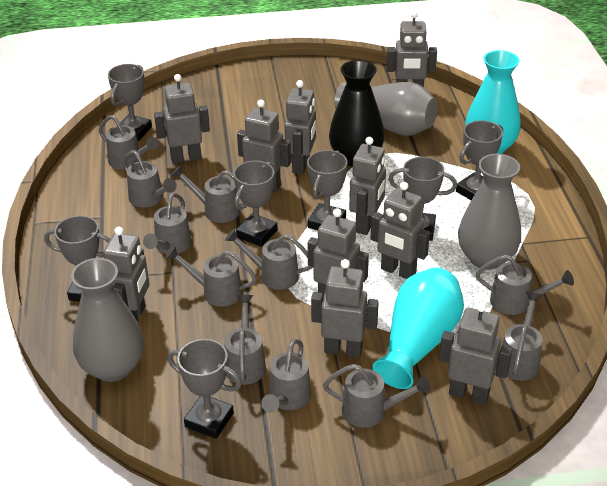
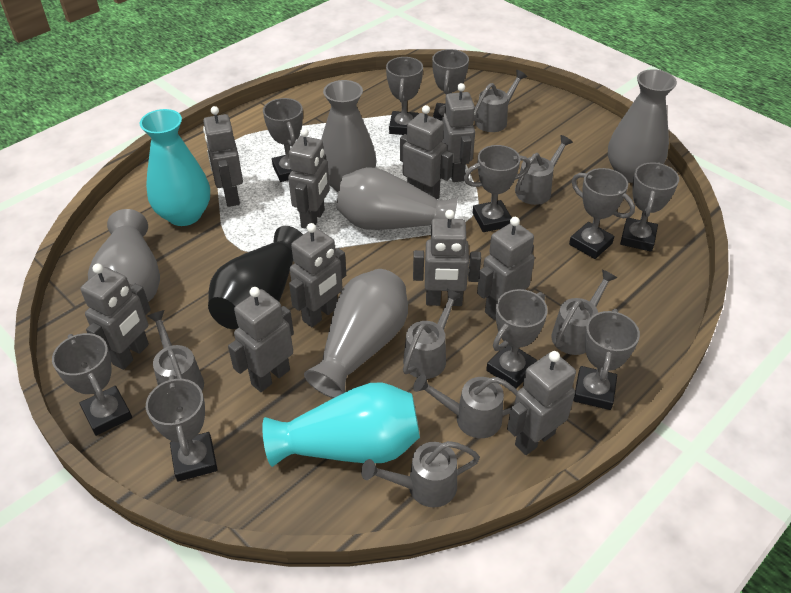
grey trophy: 7 -> 10
grey vase: 3 -> 5
grey watering can: 11 -> 7

